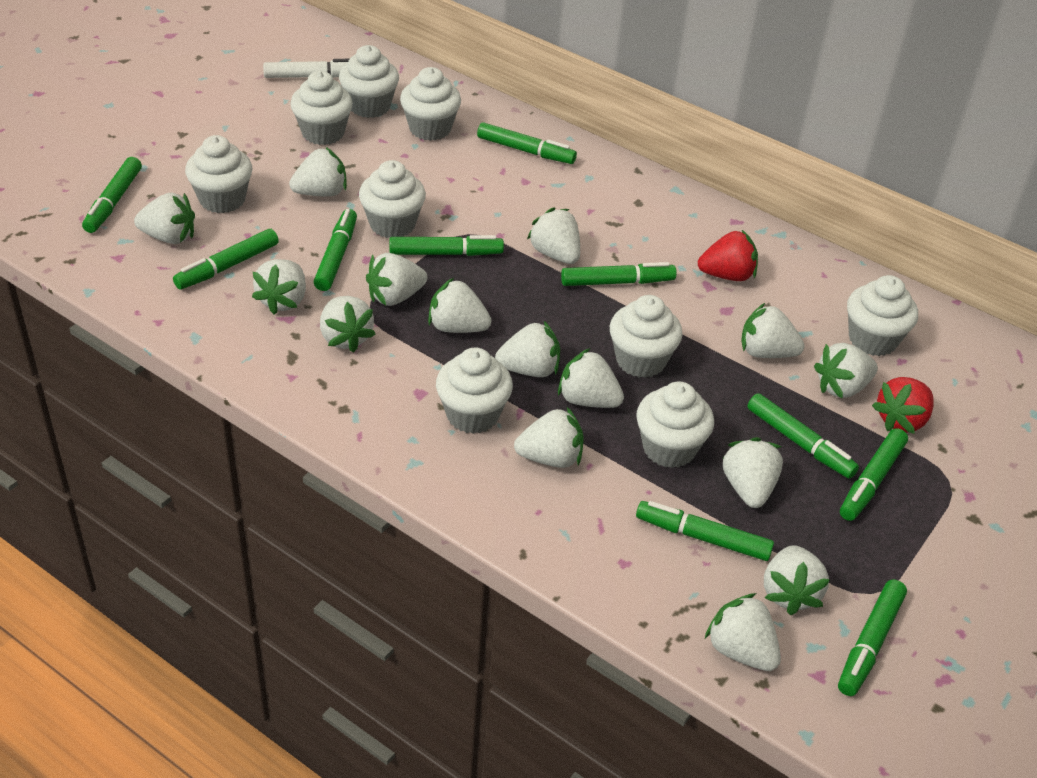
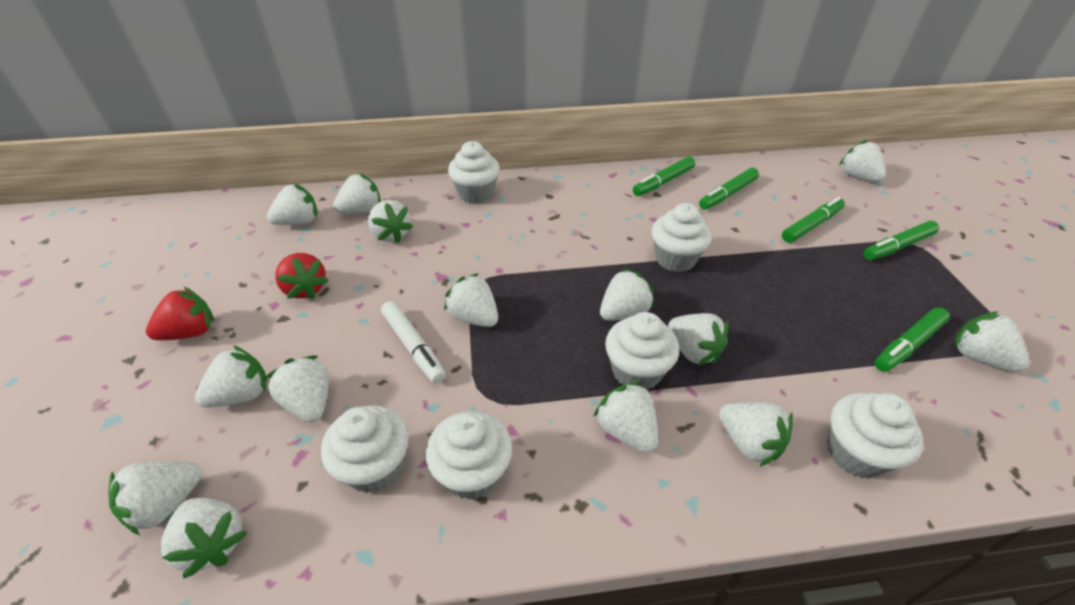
green marker: 10 -> 5
white cupcake: 9 -> 6
white strawberry: 15 -> 14

